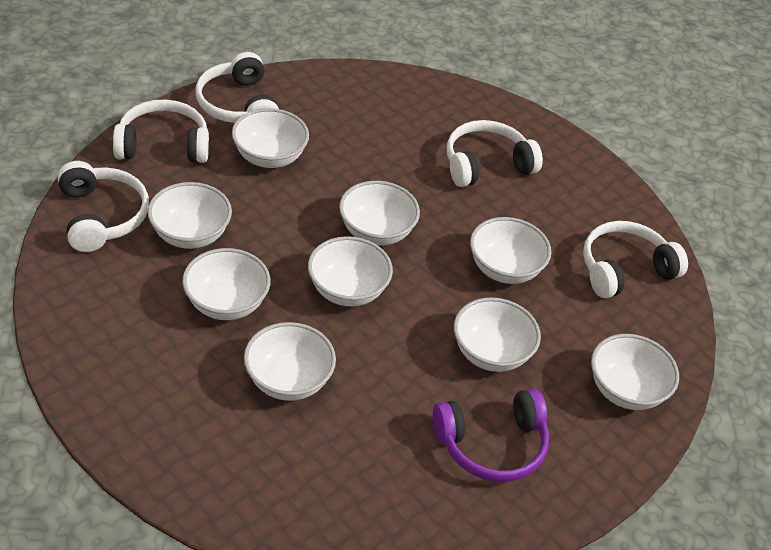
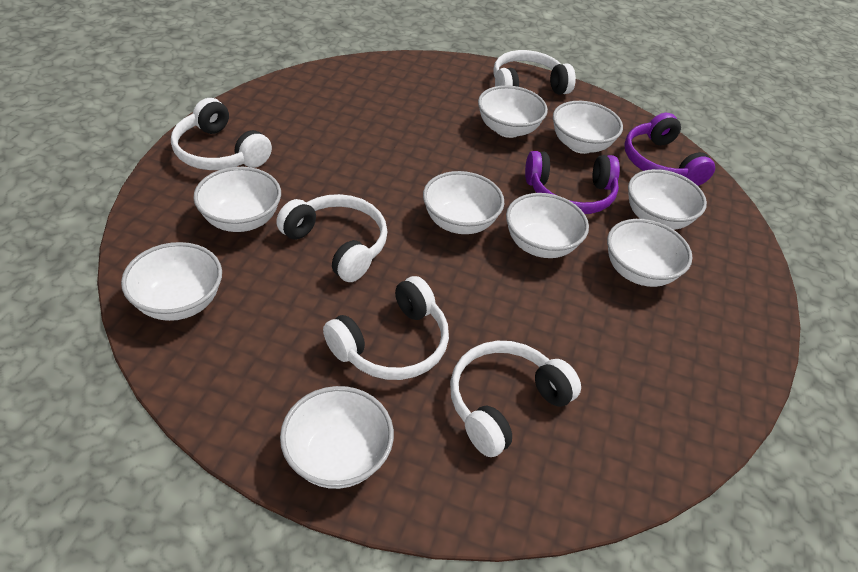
purple headphones: 1 -> 2

